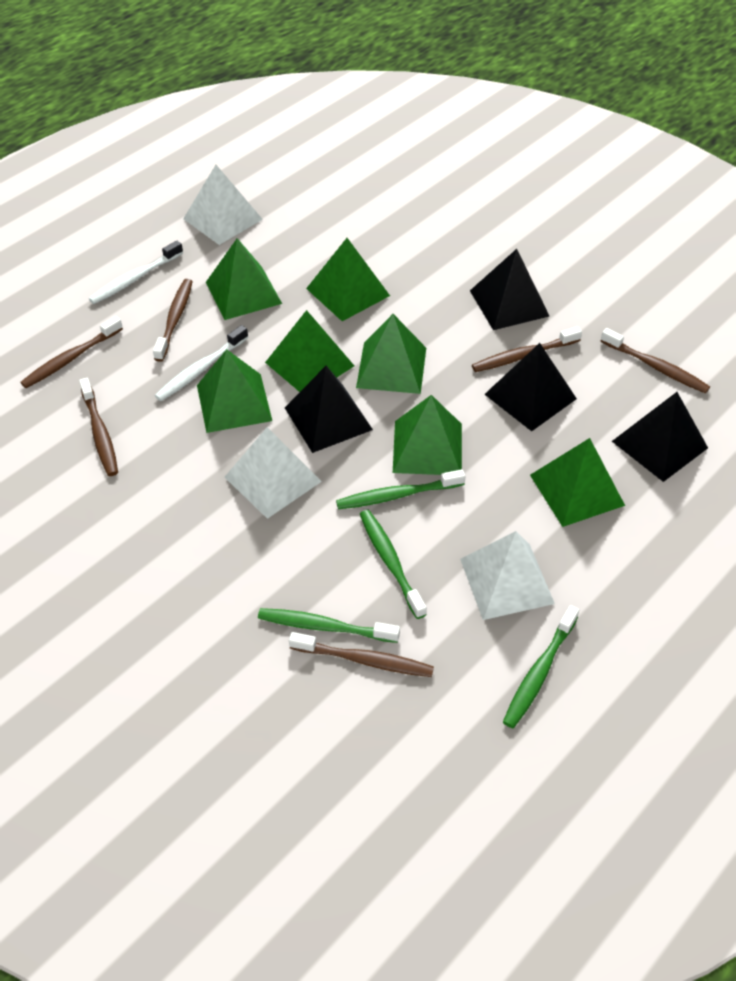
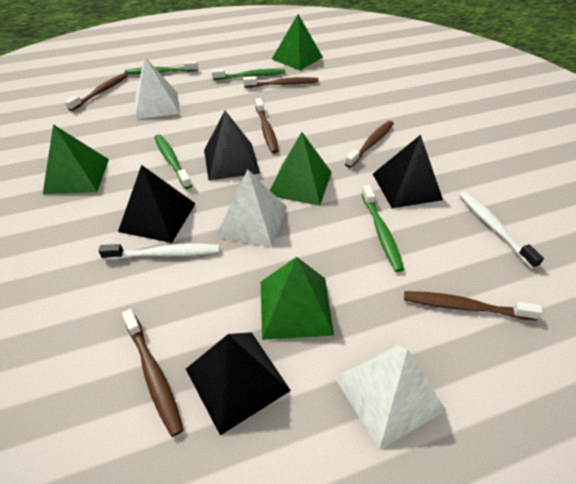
green pyramid: 7 -> 4

